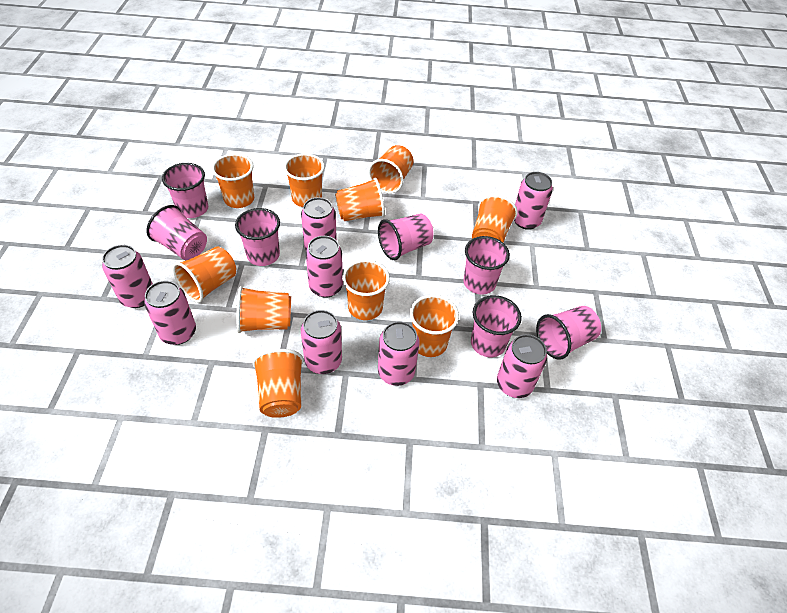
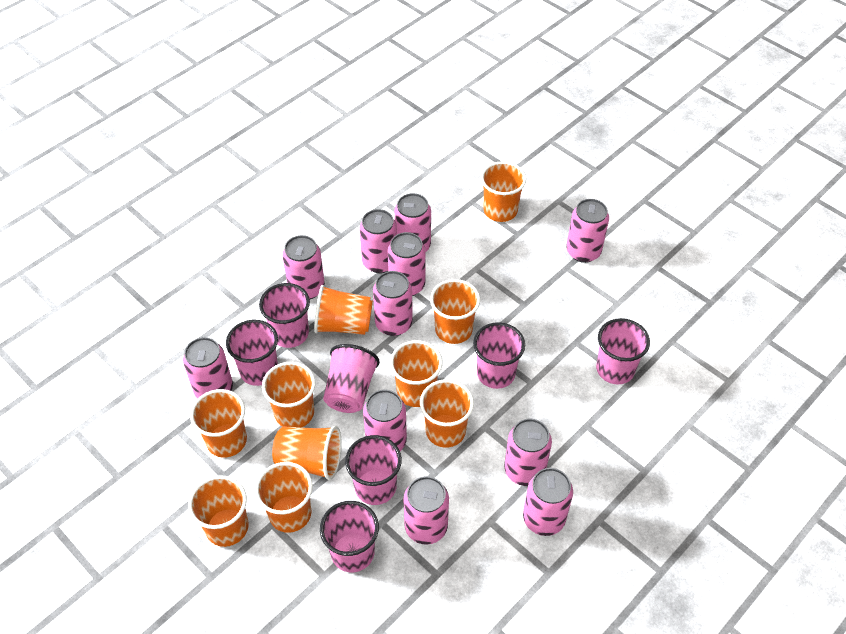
pink can: 8 -> 11

